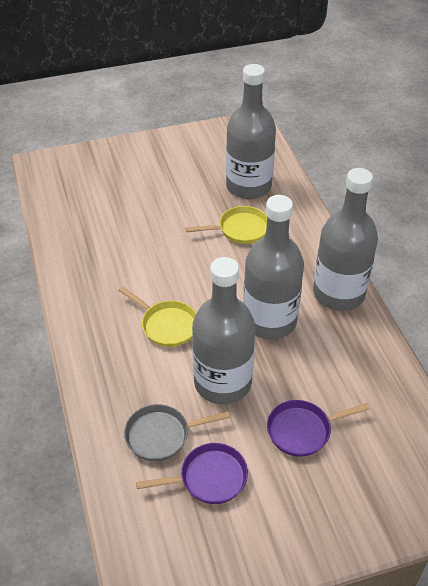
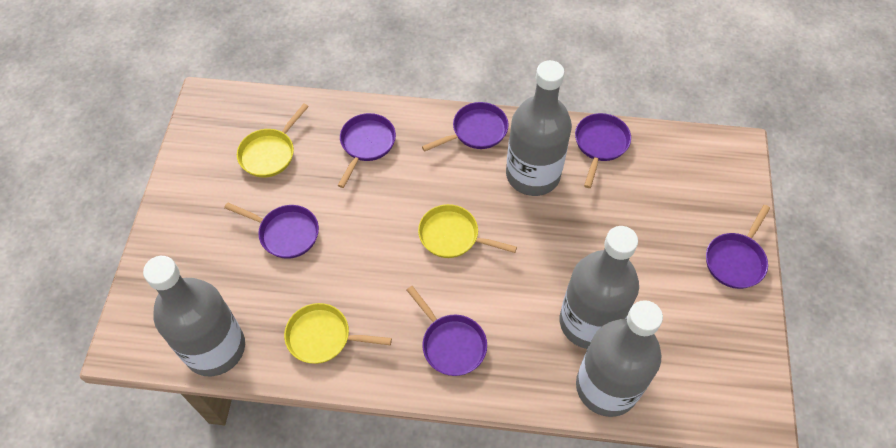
grey pan: 1 -> 0
purple pan: 2 -> 6
yellow pan: 2 -> 3

